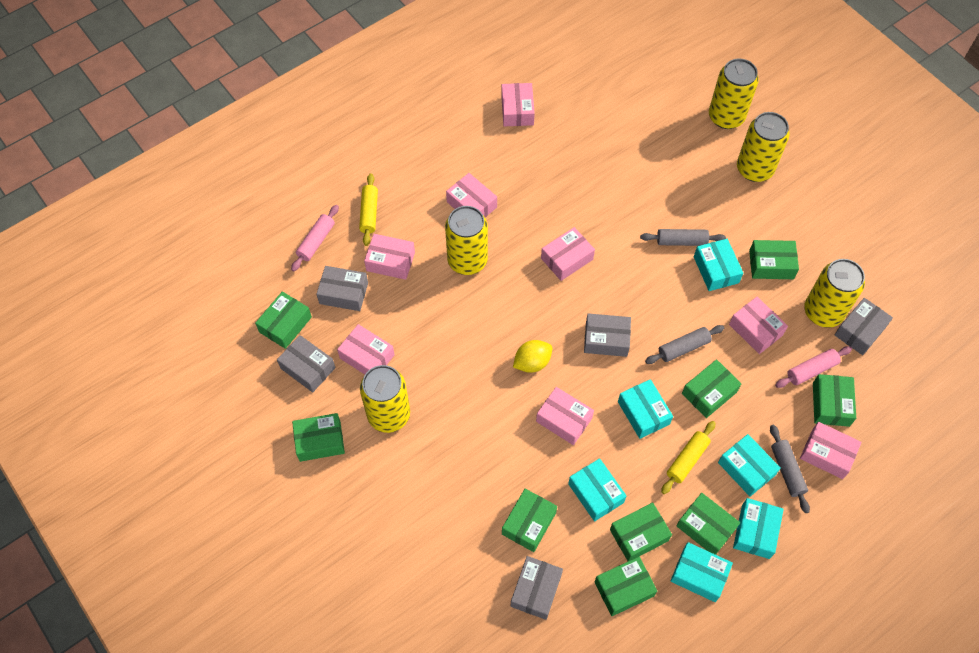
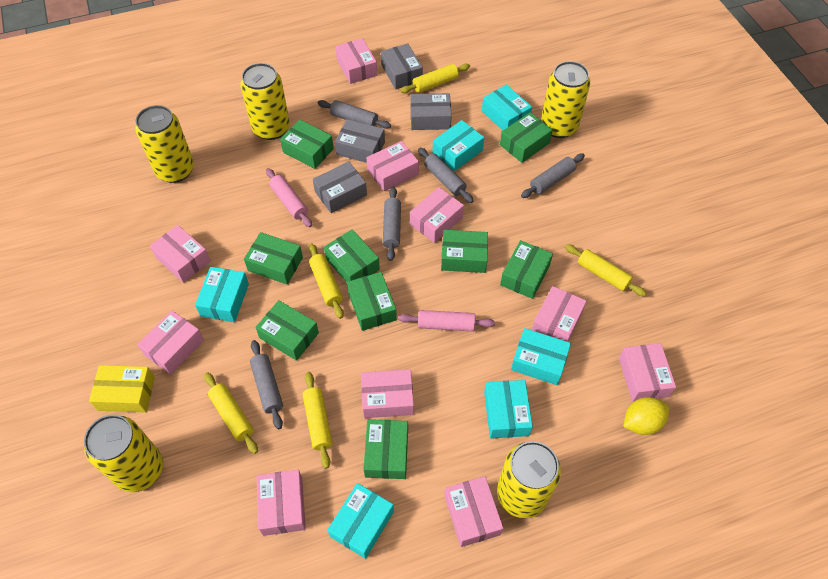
grey box: 5 -> 4
grey rolling pin: 3 -> 5
pink box: 8 -> 10
yellow box: 0 -> 1
yellow rolling pin: 2 -> 5

